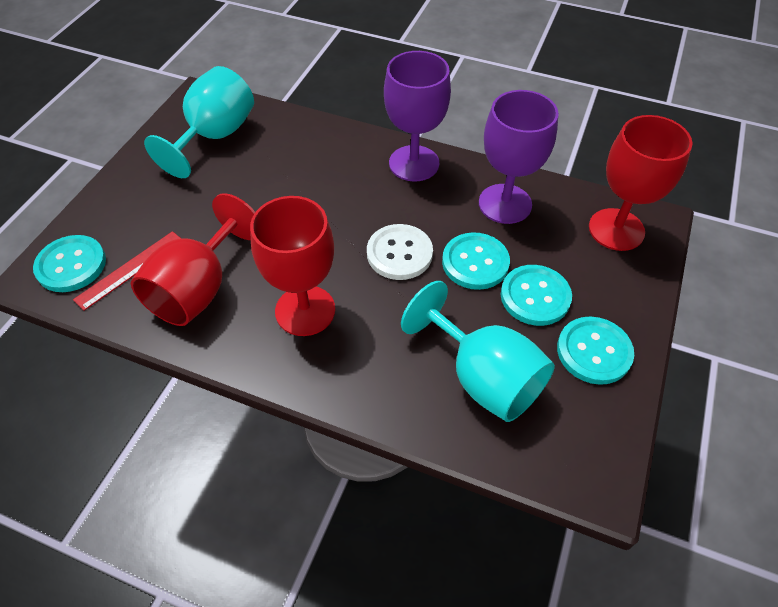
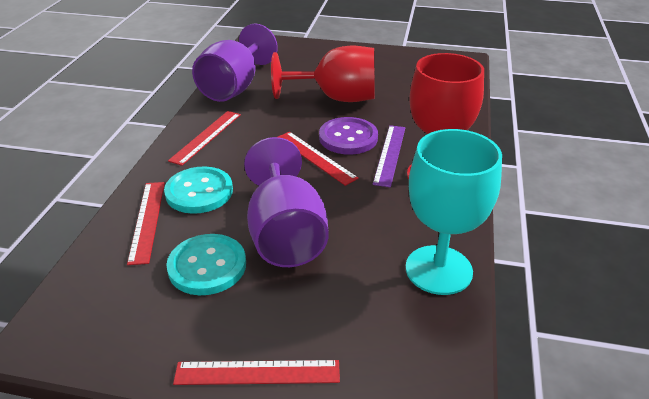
purple button: 0 -> 1
purple ruler: 0 -> 1
red goblet: 3 -> 2
red ruler: 1 -> 4
turquoise button: 4 -> 2
turquoise goblet: 2 -> 1
white button: 1 -> 0

